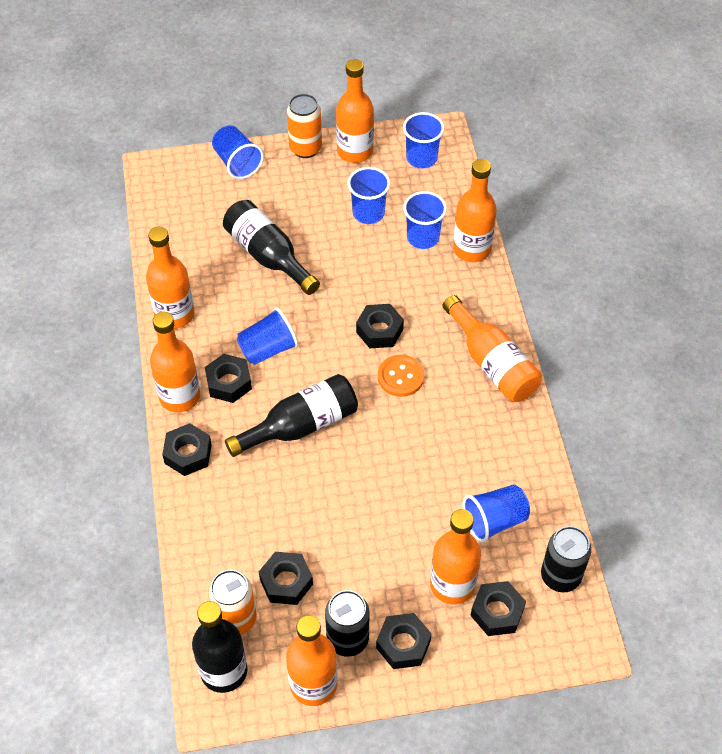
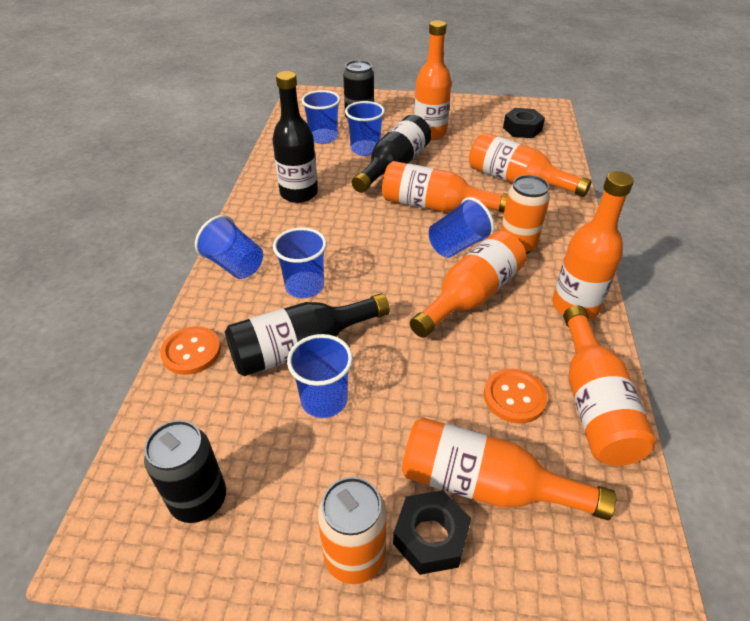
black nut: 6 -> 2
orange button: 1 -> 2

